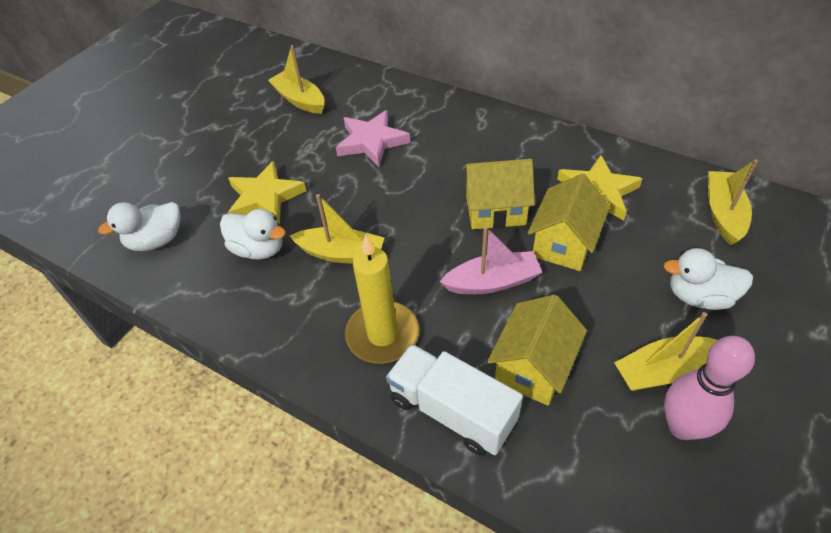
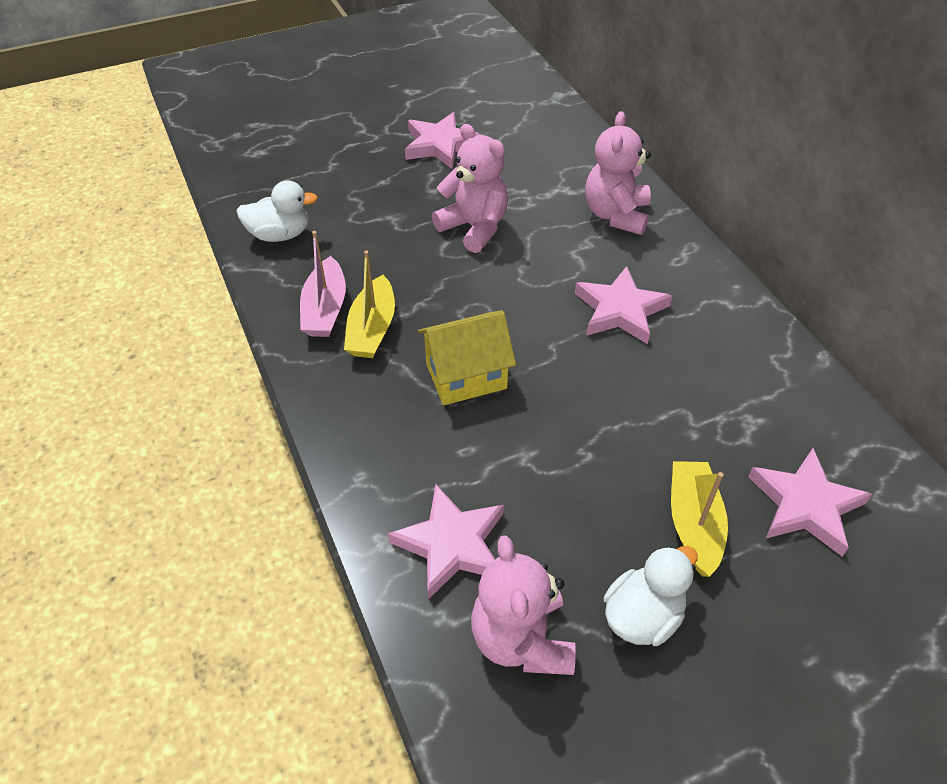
pink bowling pin: 1 -> 0
pink star: 1 -> 4
pink teddy bear: 0 -> 3
white duck: 3 -> 2
white truck: 1 -> 0
yellow boat: 4 -> 2
yellow candle: 1 -> 0
yellow house: 3 -> 1
yellow star: 2 -> 0

